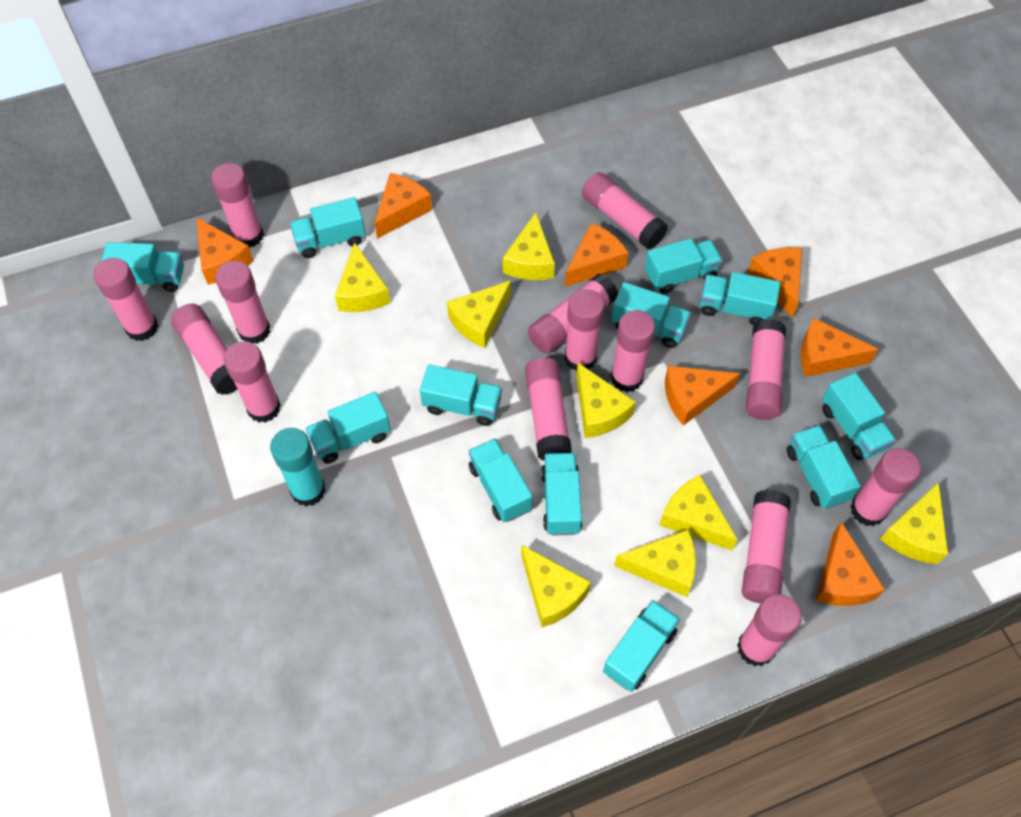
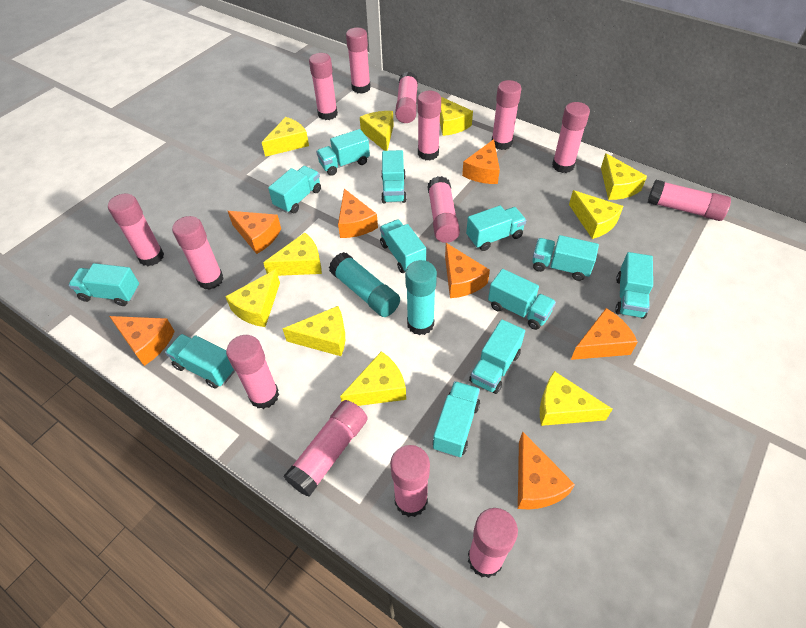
turquoise glue stick: 1 -> 2
yellow cheese: 8 -> 10

